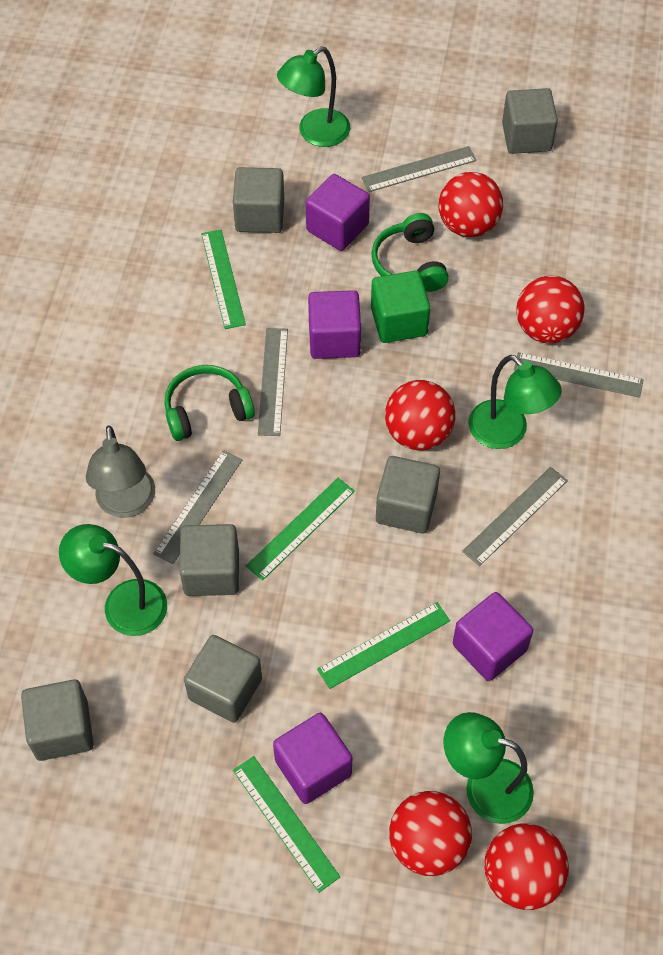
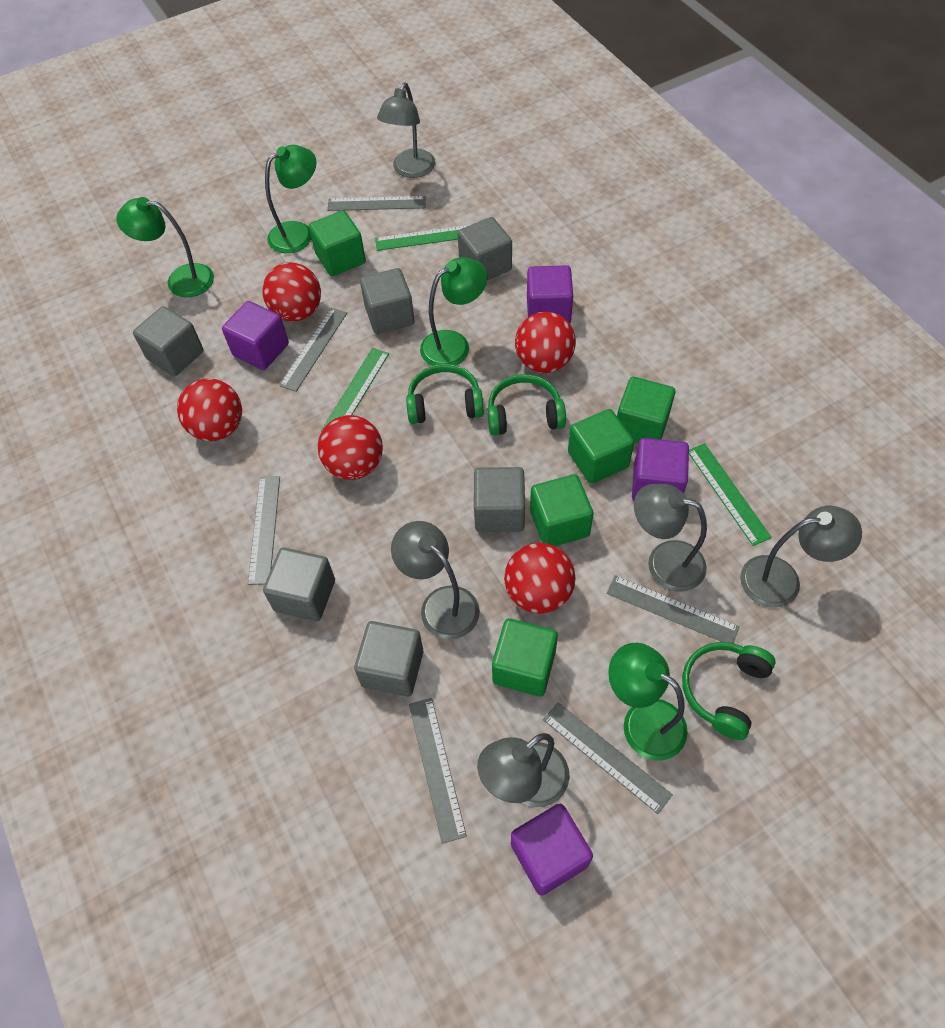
green cube: 1 -> 5
green headphones: 2 -> 3
green ruler: 4 -> 3
grey lamp: 1 -> 5
grey ruler: 5 -> 6

